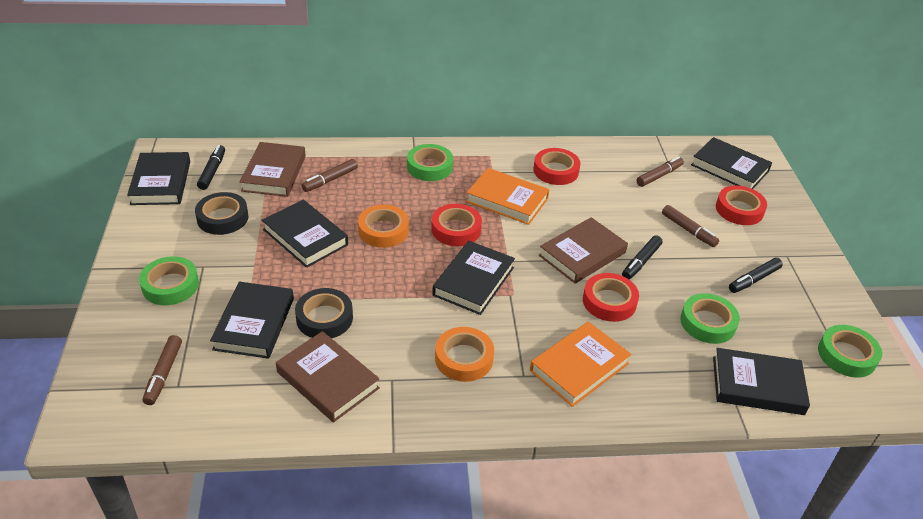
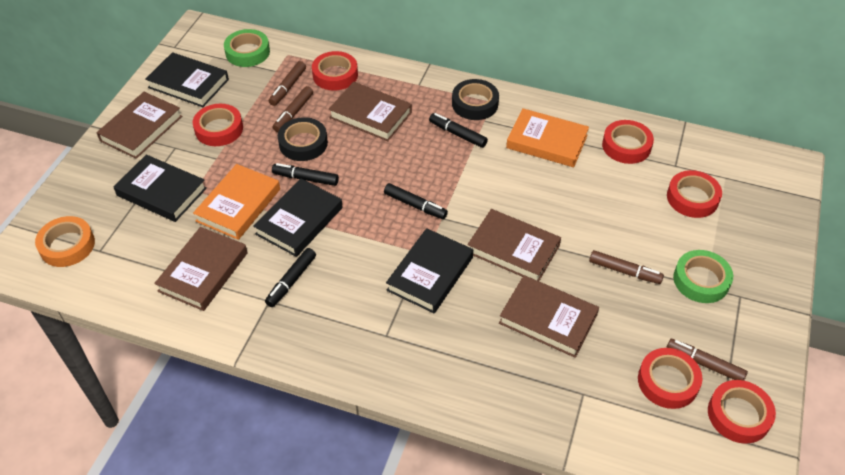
black book: 6 -> 4
black marker: 3 -> 4
brown book: 3 -> 5
green tape: 4 -> 2
orange tape: 2 -> 1
red tape: 4 -> 6

